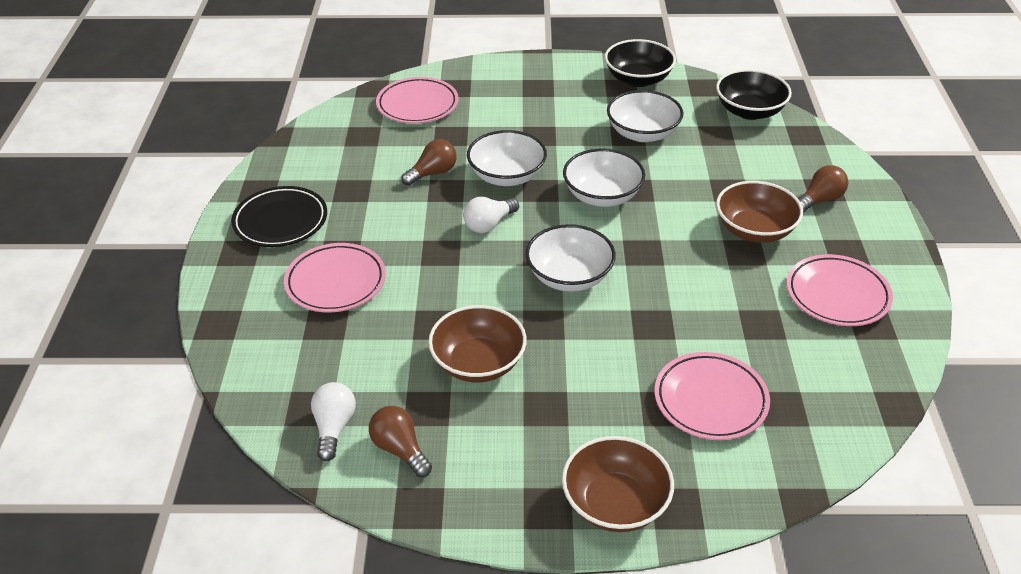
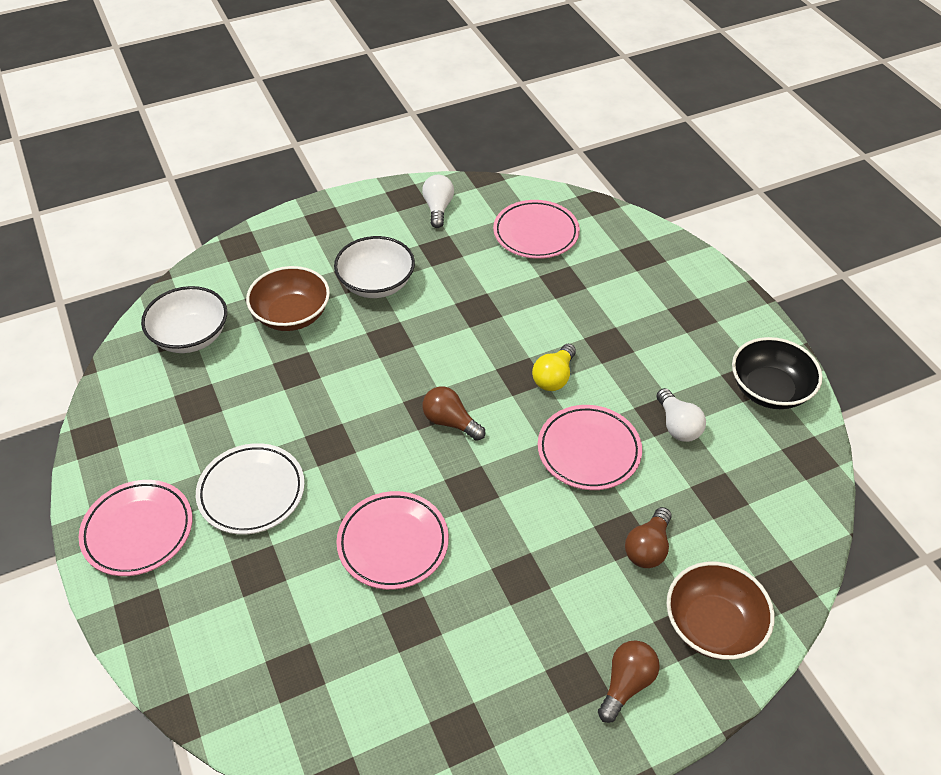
black bowl: 2 -> 1
black plate: 1 -> 0
brown bowl: 3 -> 2
white bowl: 4 -> 2
white plate: 0 -> 1
yellow light bulb: 0 -> 1

